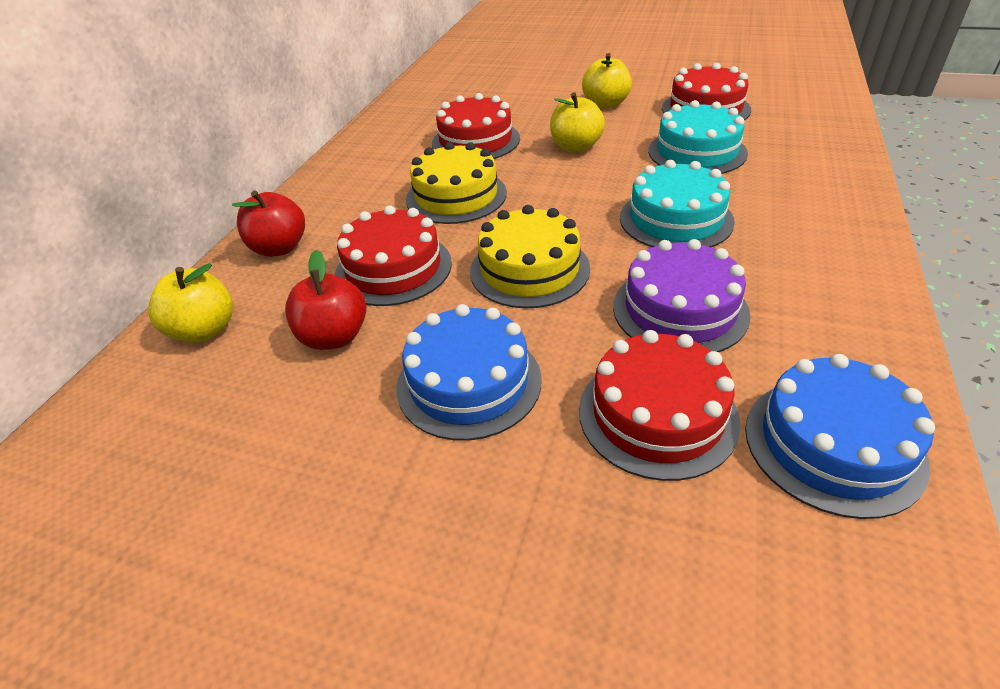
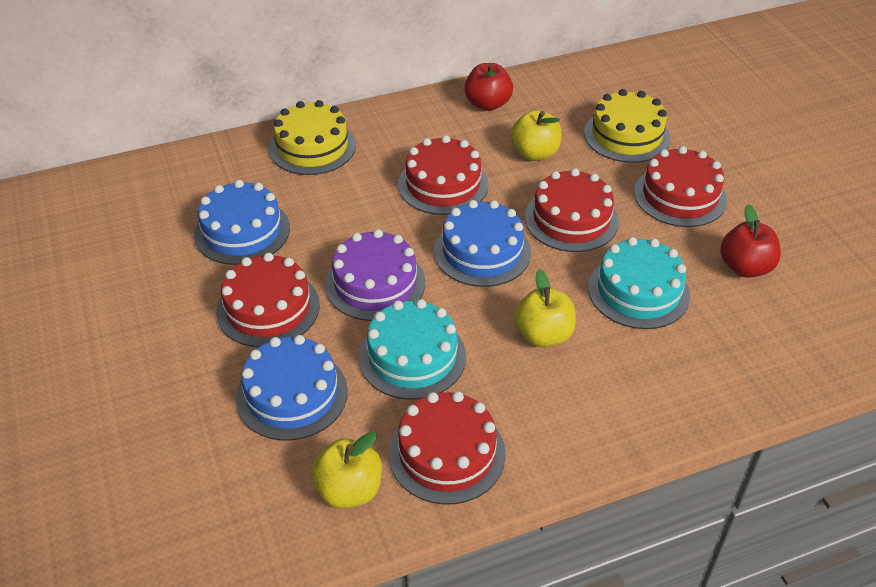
blue cake: 2 -> 3
red cake: 4 -> 5

